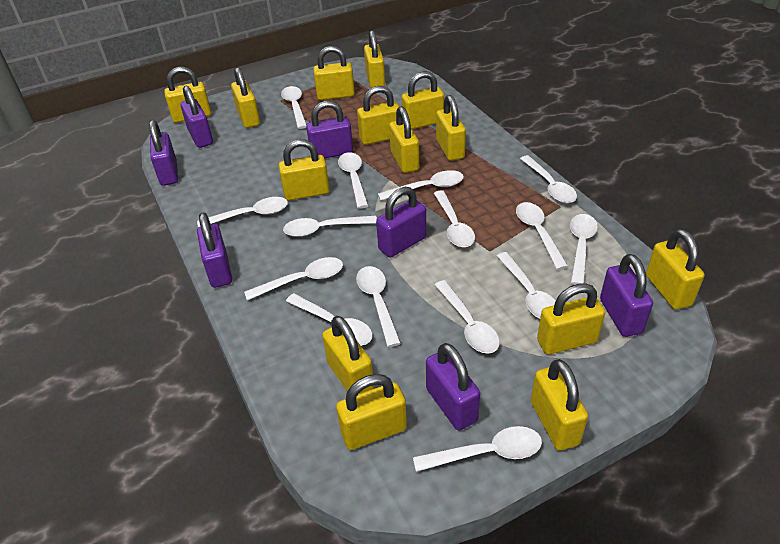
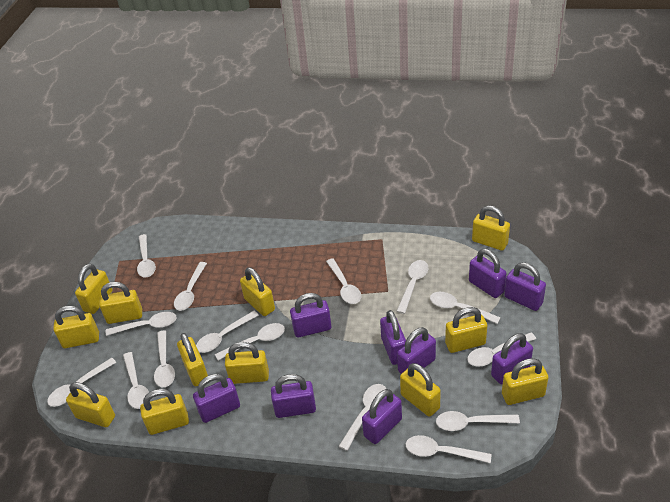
purple padlock: 7 -> 9
yellow padlock: 14 -> 12

